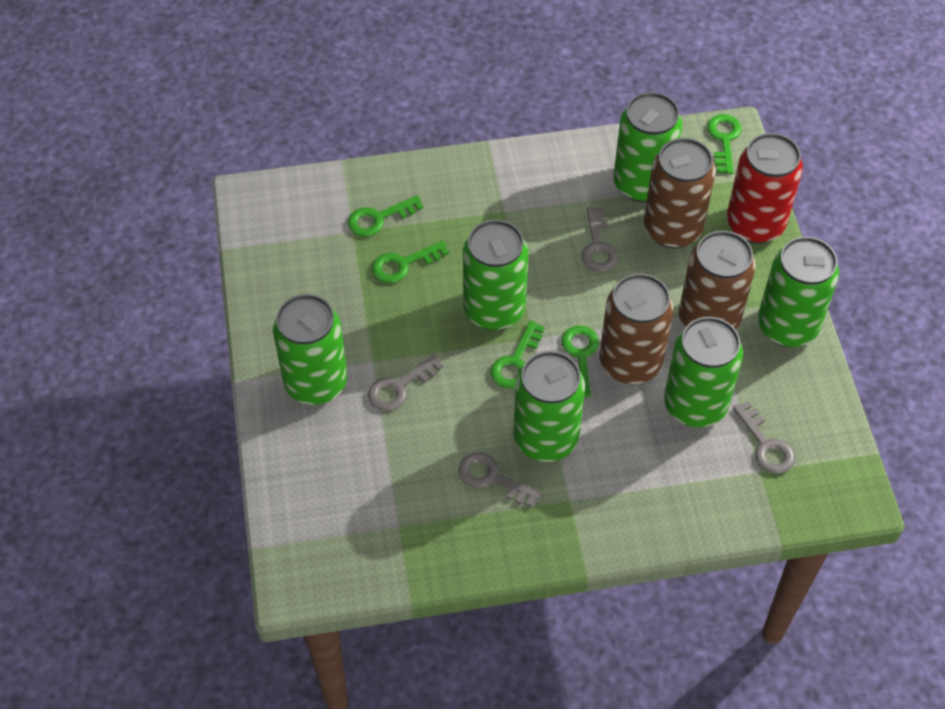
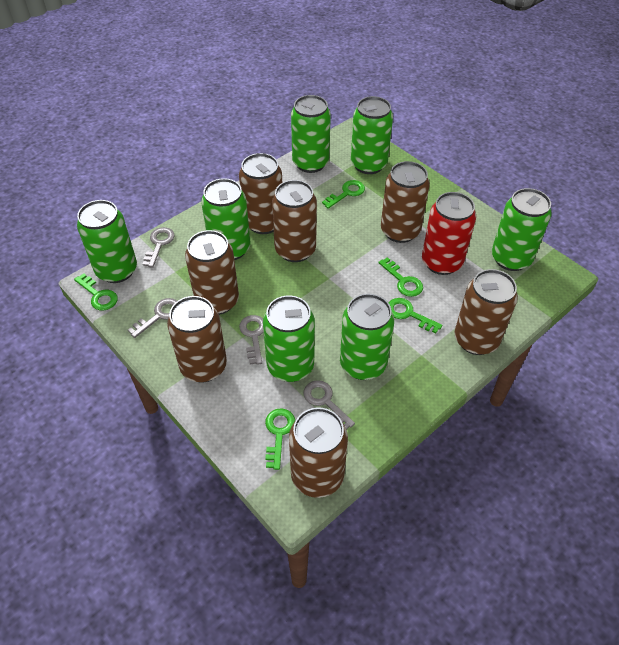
brown can: 3 -> 7
green can: 6 -> 7

